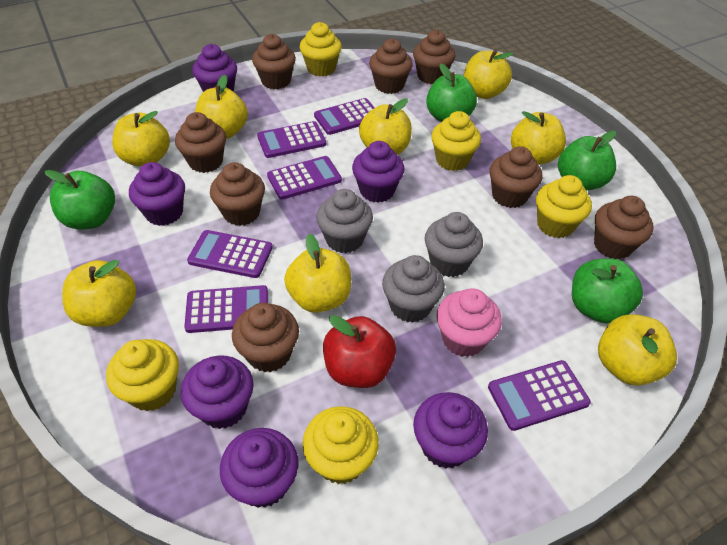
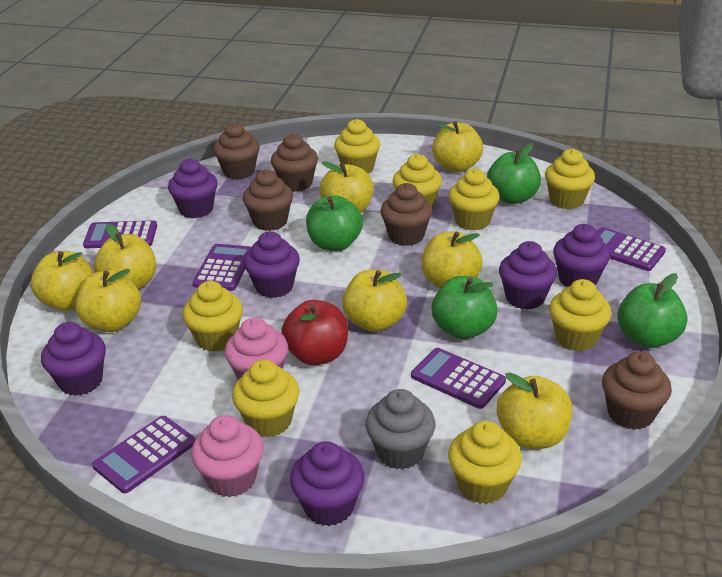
brown cupcake: 8 -> 5
grey cupcake: 3 -> 1
pink cupcake: 1 -> 2
purple calculator: 6 -> 5
yellow cupcake: 5 -> 8

